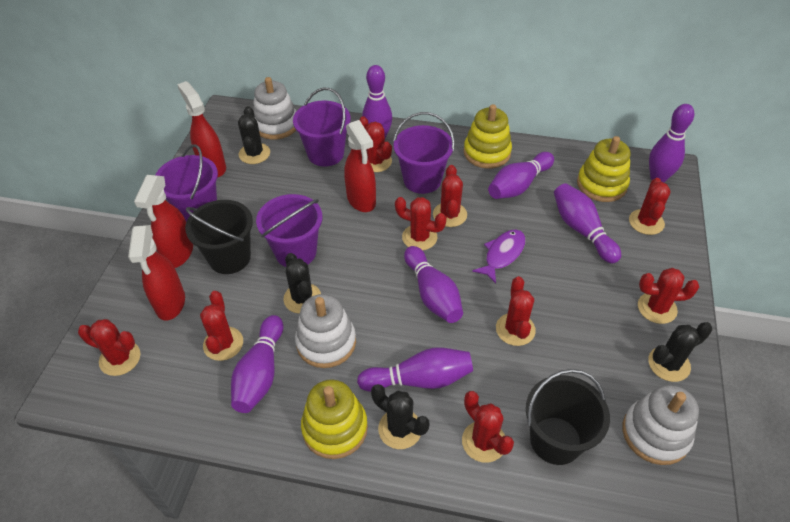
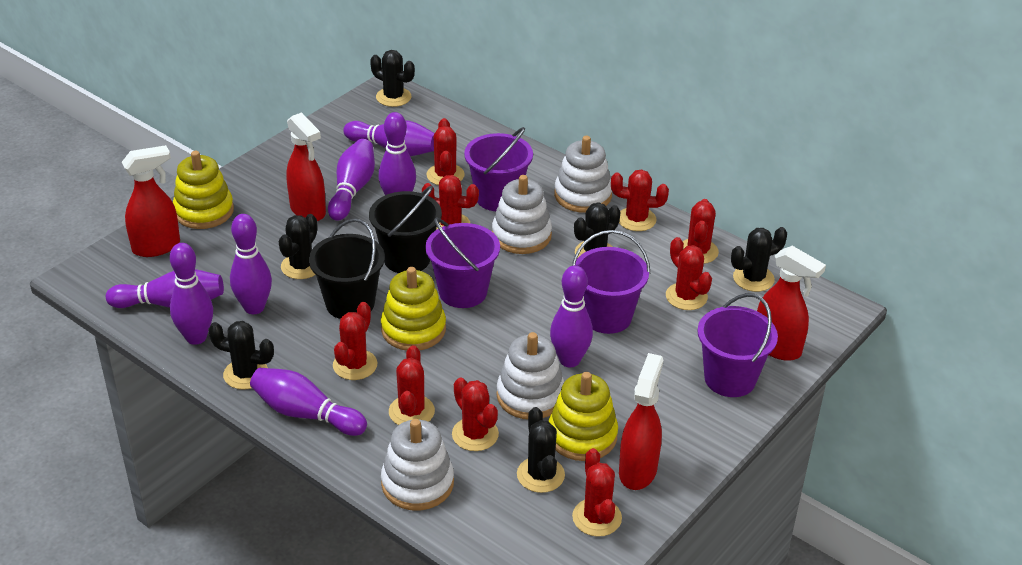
black cactus: 4 -> 6
purple bowling pin: 7 -> 8
purple fish: 1 -> 0
white stacking toy: 3 -> 4

